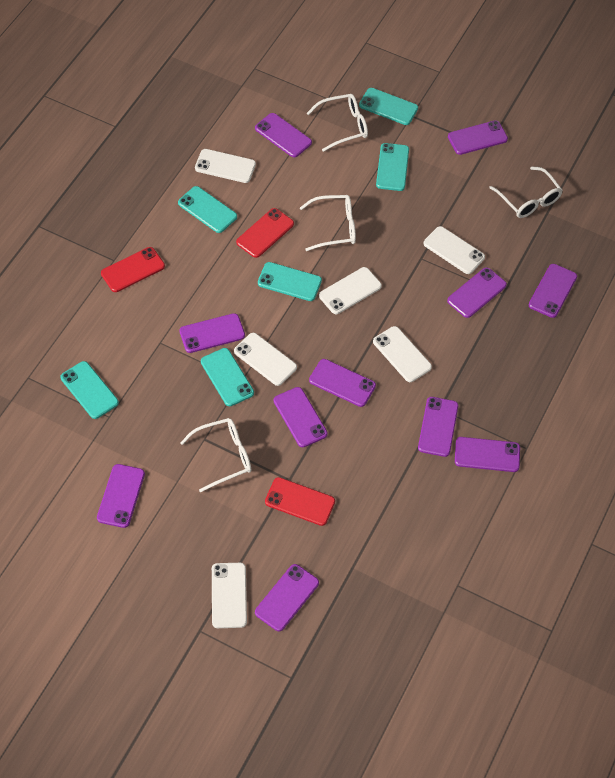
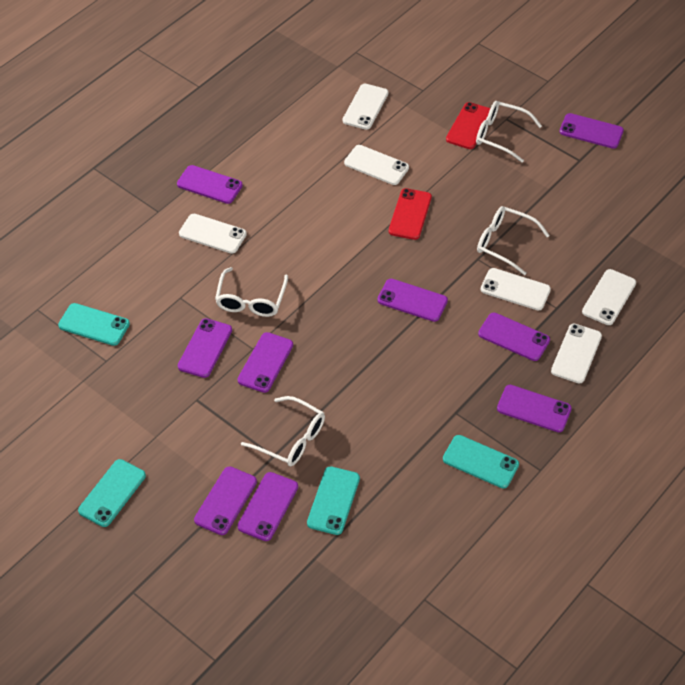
purple phone: 11 -> 9
red phone: 3 -> 2
turquoise phone: 6 -> 4

